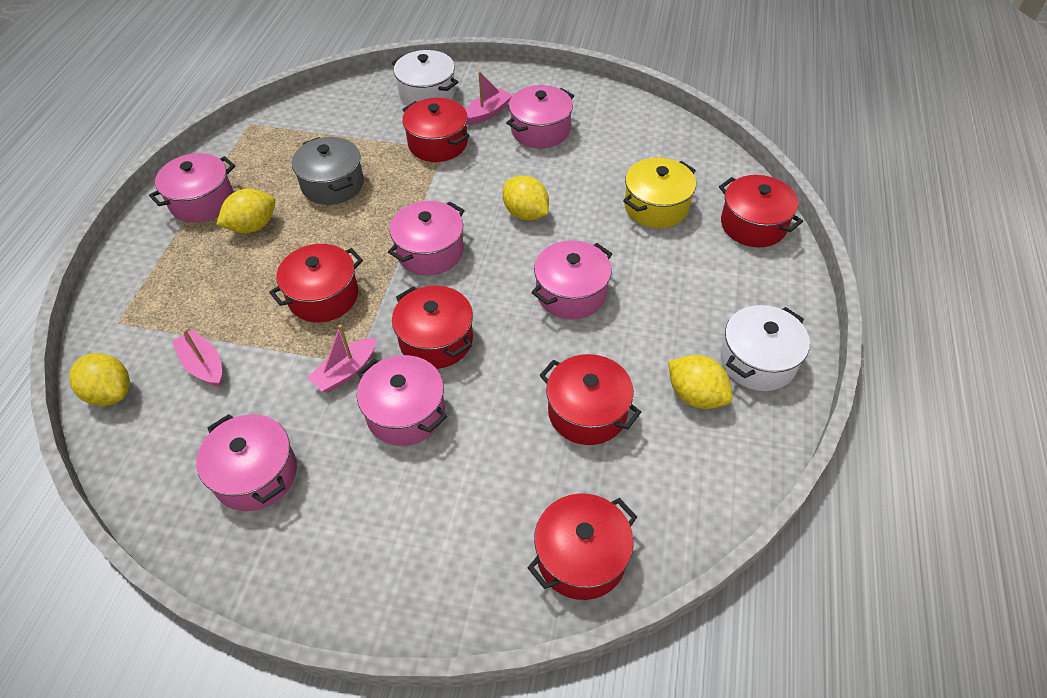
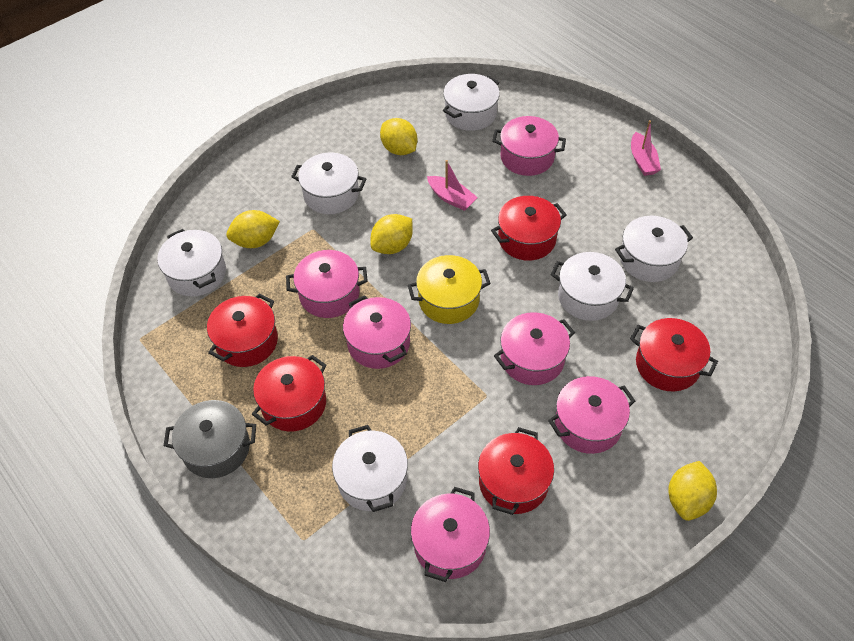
pink boat: 3 -> 2
red pot: 6 -> 5
white pot: 2 -> 6

